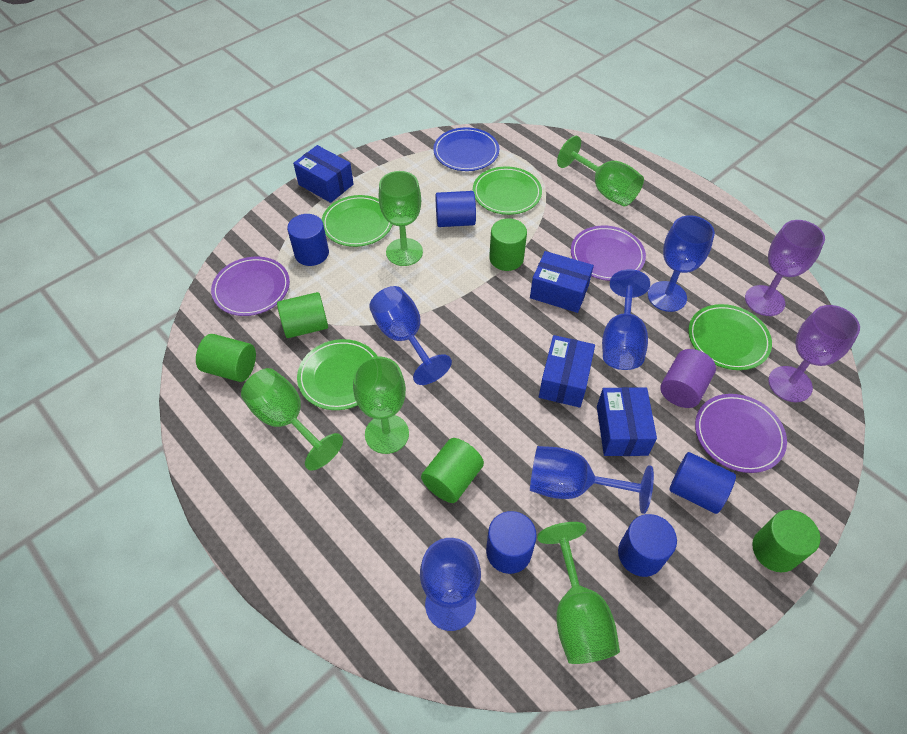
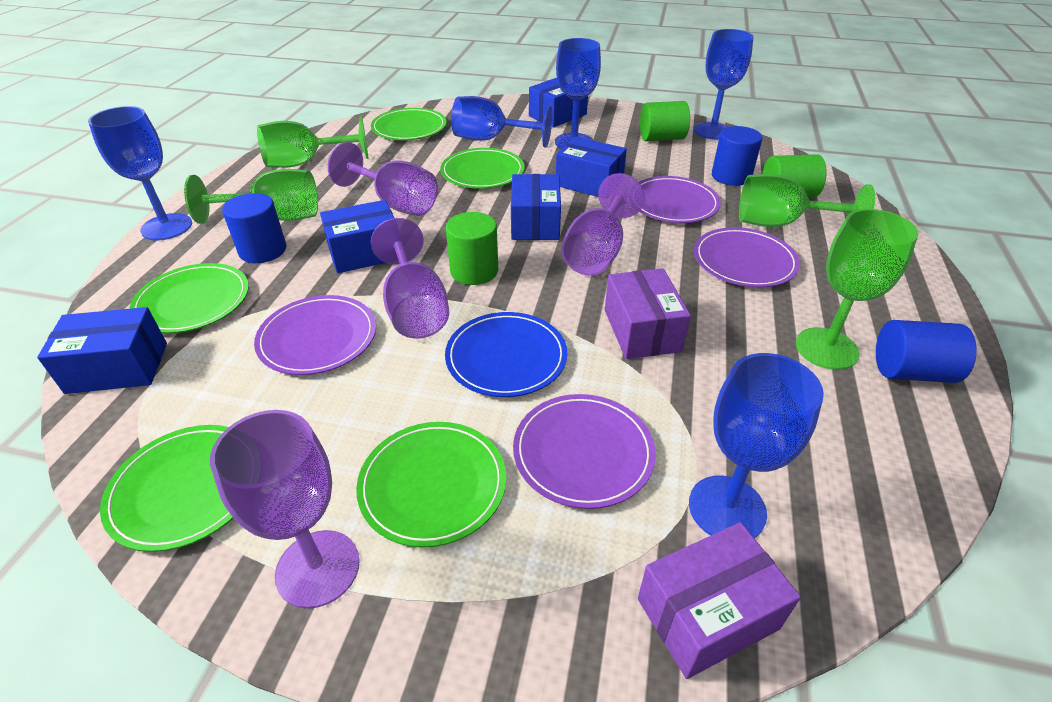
blue box: 4 -> 5
blue cylinder: 5 -> 3
green cylinder: 5 -> 3
green goblet: 5 -> 4
green plate: 4 -> 5
purple box: 0 -> 2
purple cylinder: 1 -> 0
purple goblet: 2 -> 4
purple plate: 3 -> 4

